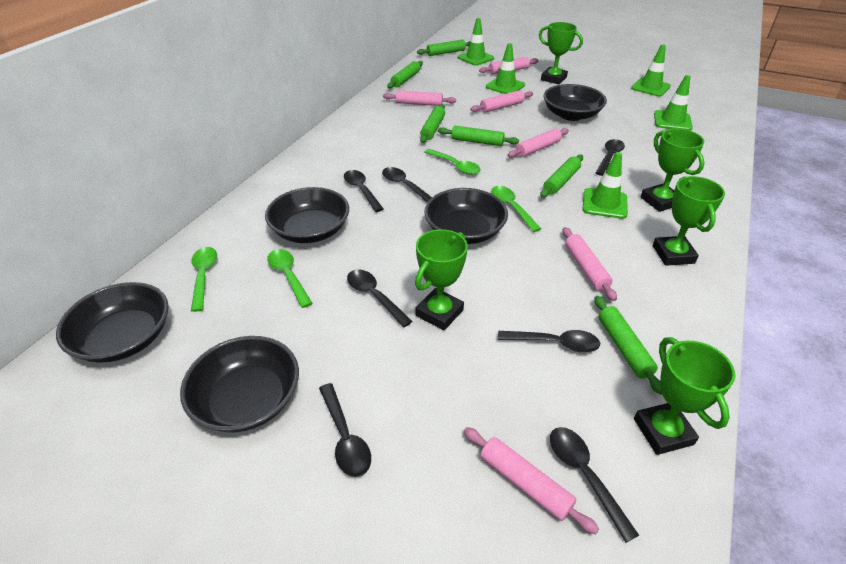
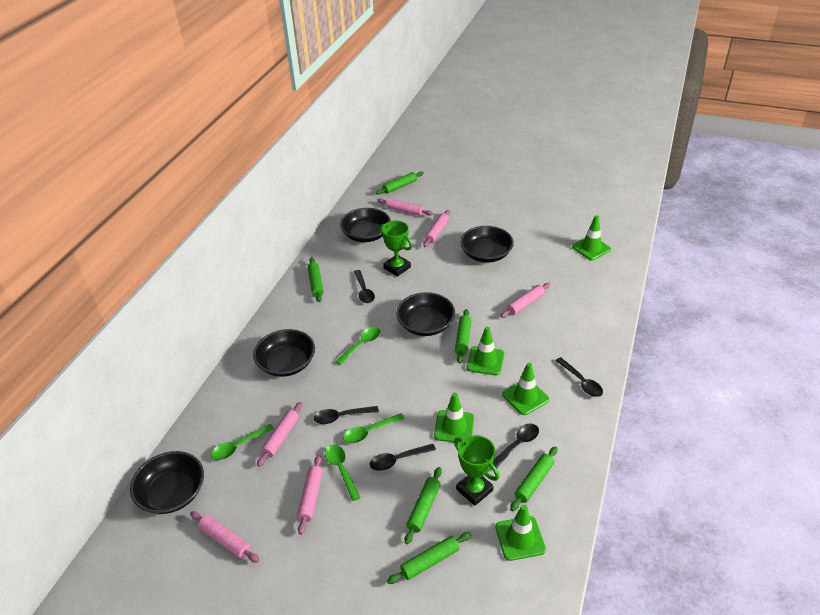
black spoon: 7 -> 5
green trophy: 5 -> 2

